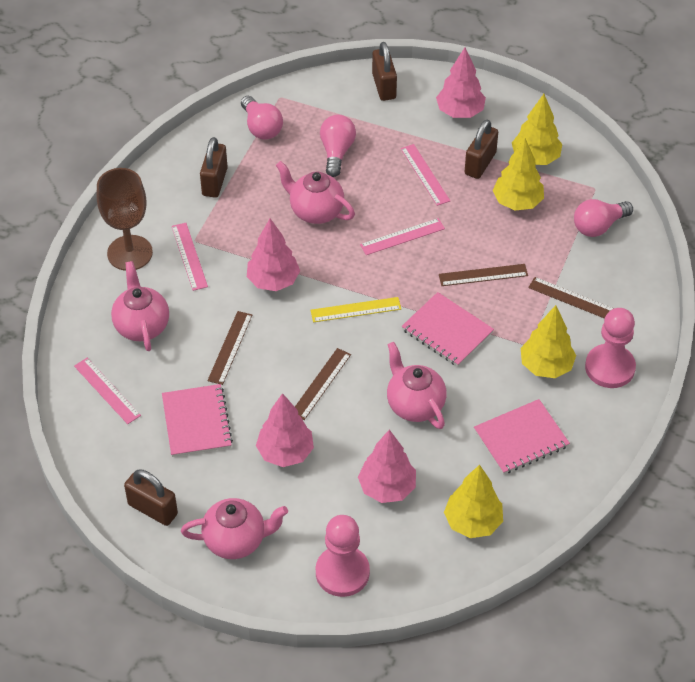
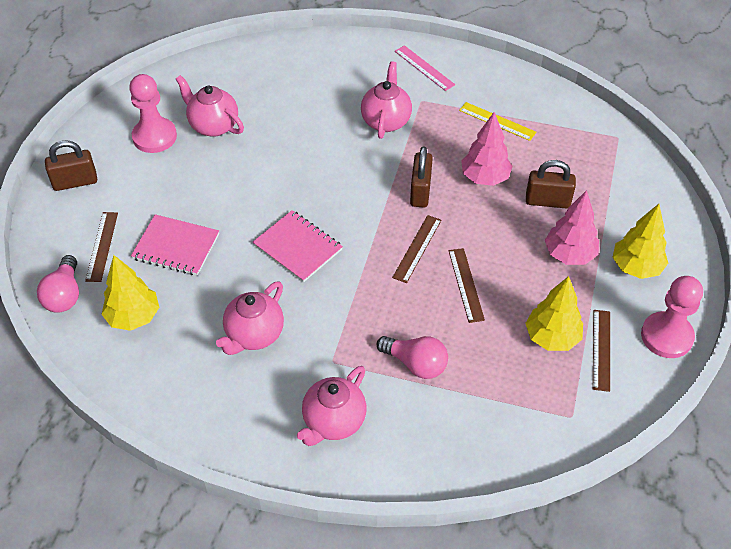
brown goblet: 1 -> 0
brown padlock: 4 -> 3
pink light bulb: 3 -> 2
pink notebook: 3 -> 2
pink ruler: 4 -> 1
pink tree: 4 -> 2
yellow tree: 4 -> 3

